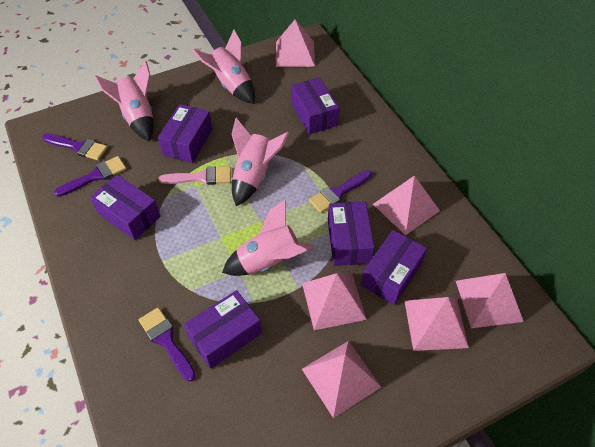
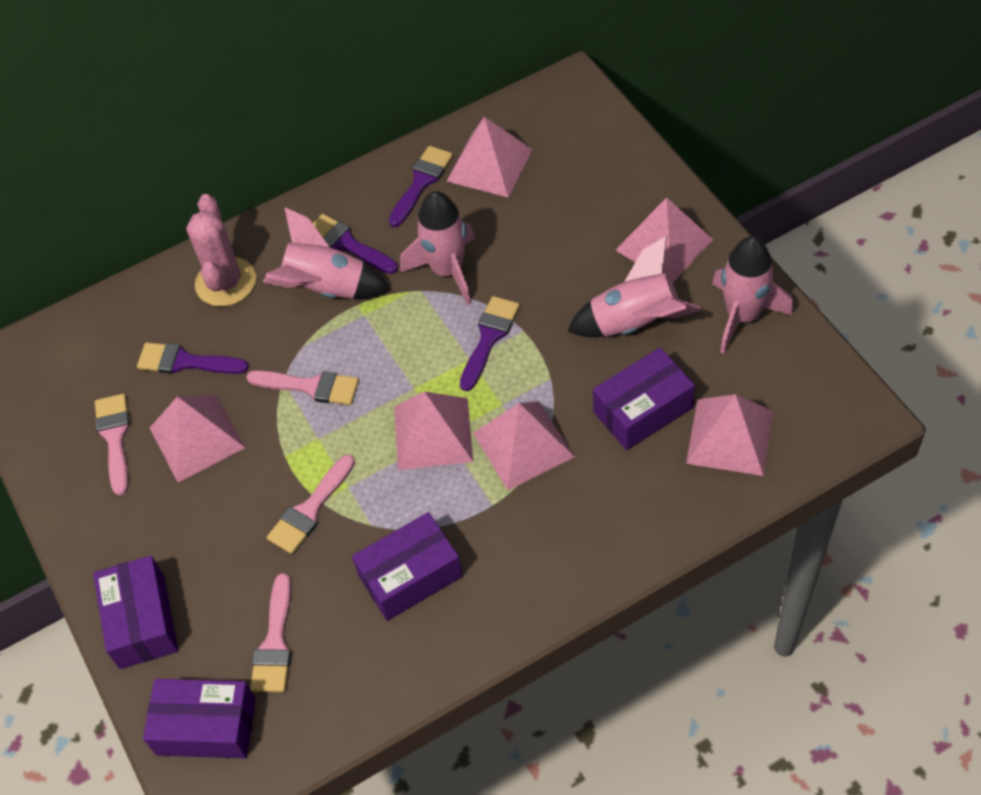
pink brush: 1 -> 4
pink cactus: 0 -> 1
purple box: 6 -> 4

